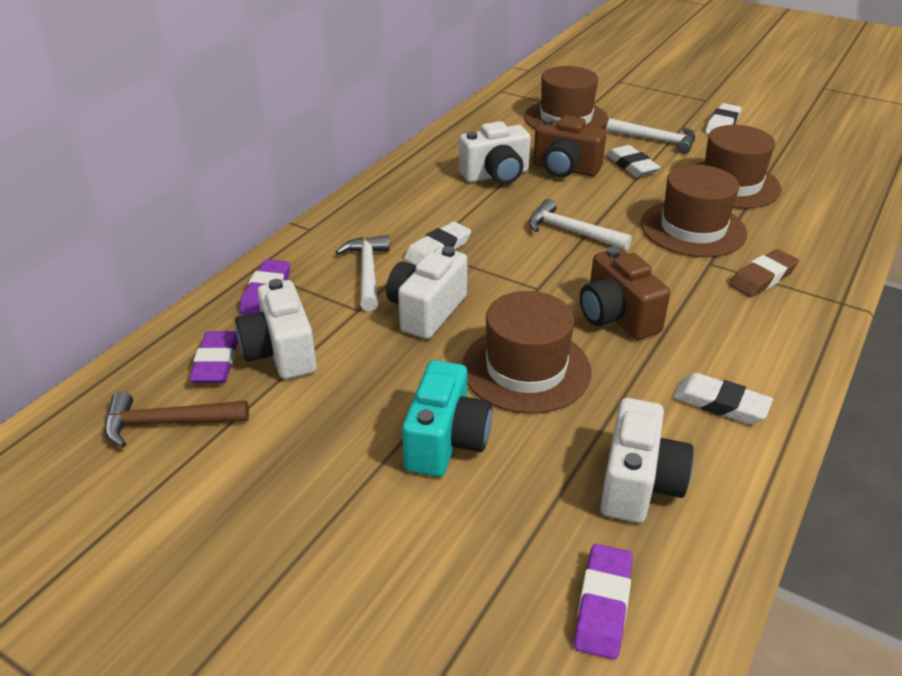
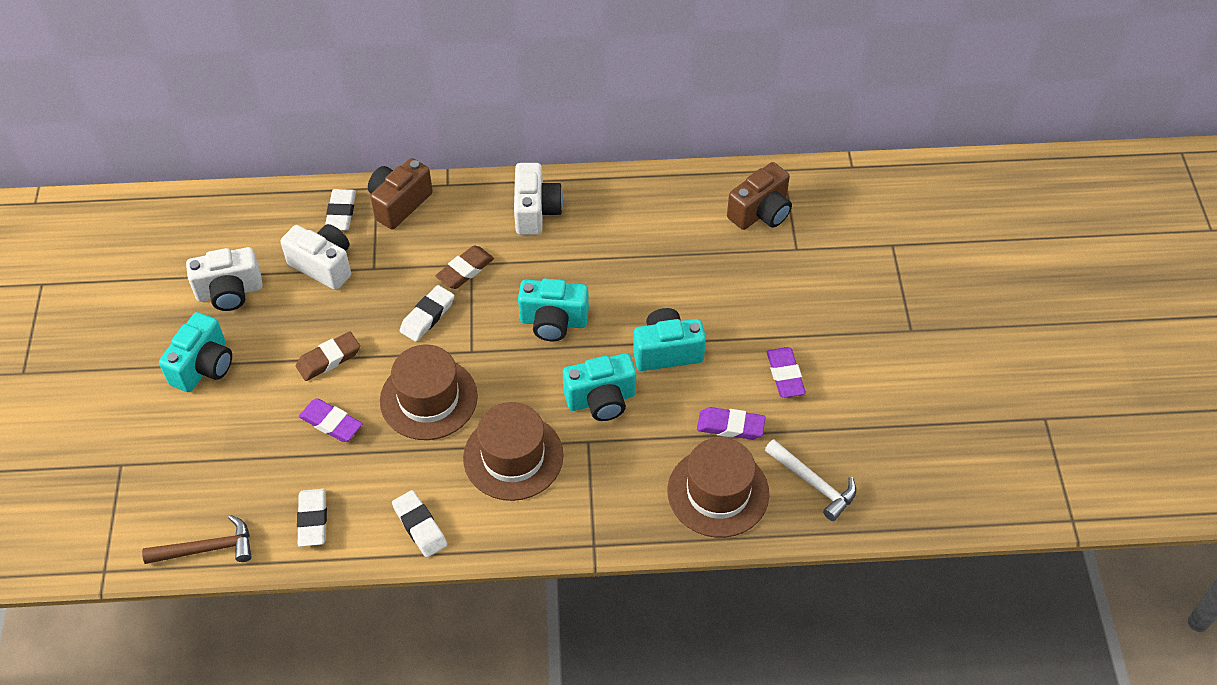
brown eraser: 1 -> 2
brown hat: 4 -> 3
turquoise camera: 1 -> 4
white camera: 4 -> 3
white hammer: 3 -> 1

